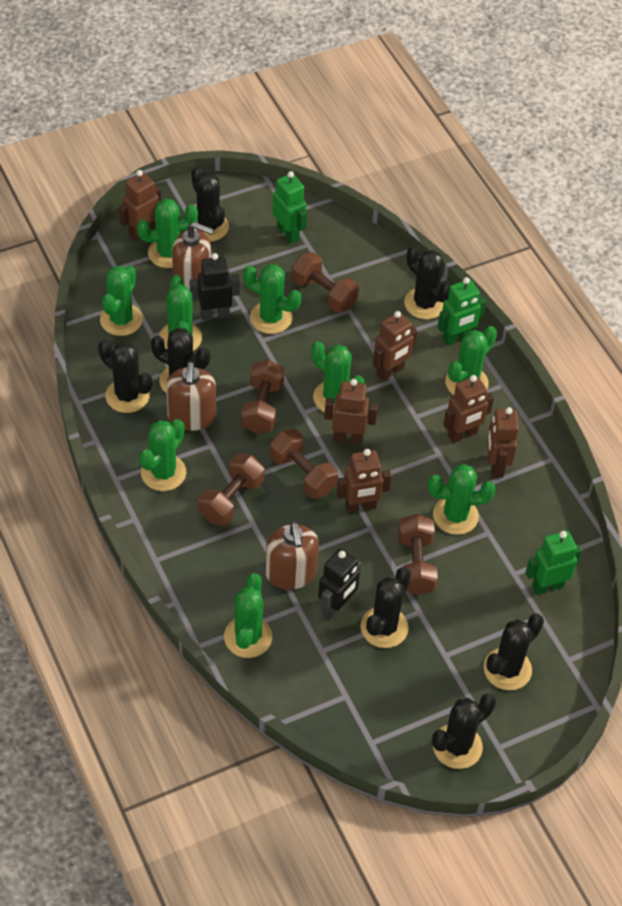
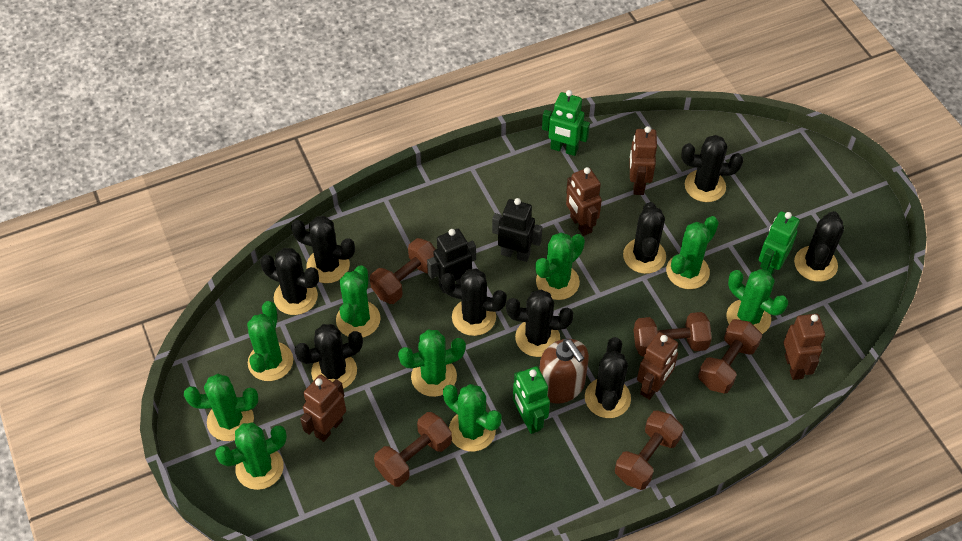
black cactus: 7 -> 9
brown robot: 6 -> 5
brown soap dispenser: 3 -> 1

